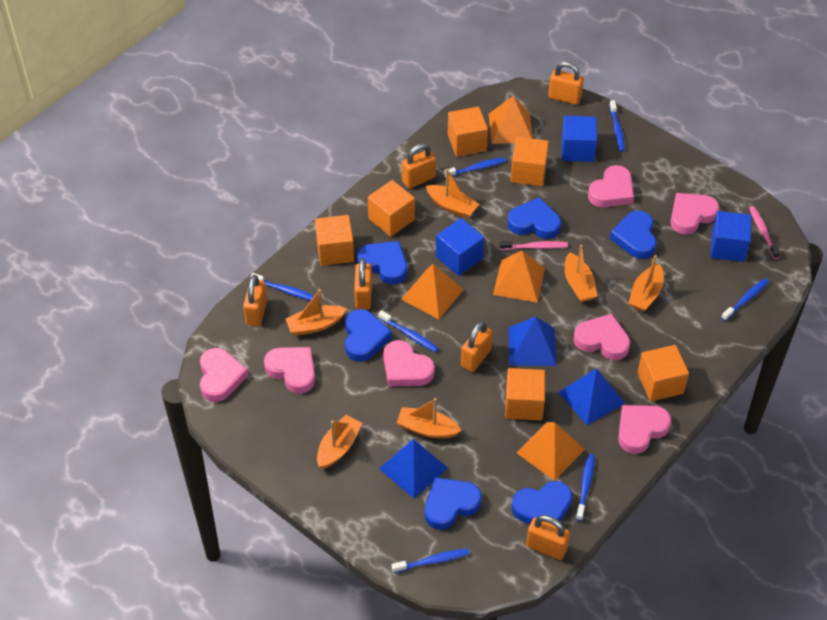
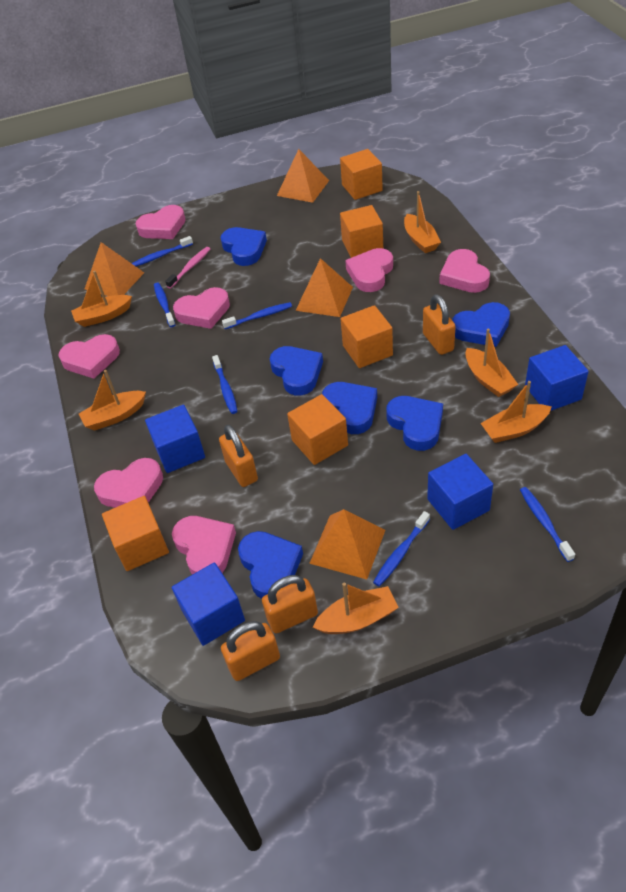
blue cube: 3 -> 4
blue pyramid: 3 -> 0
blue toothbrush: 7 -> 6
orange cube: 6 -> 5
orange padlock: 6 -> 4
pink toothbrush: 2 -> 1

